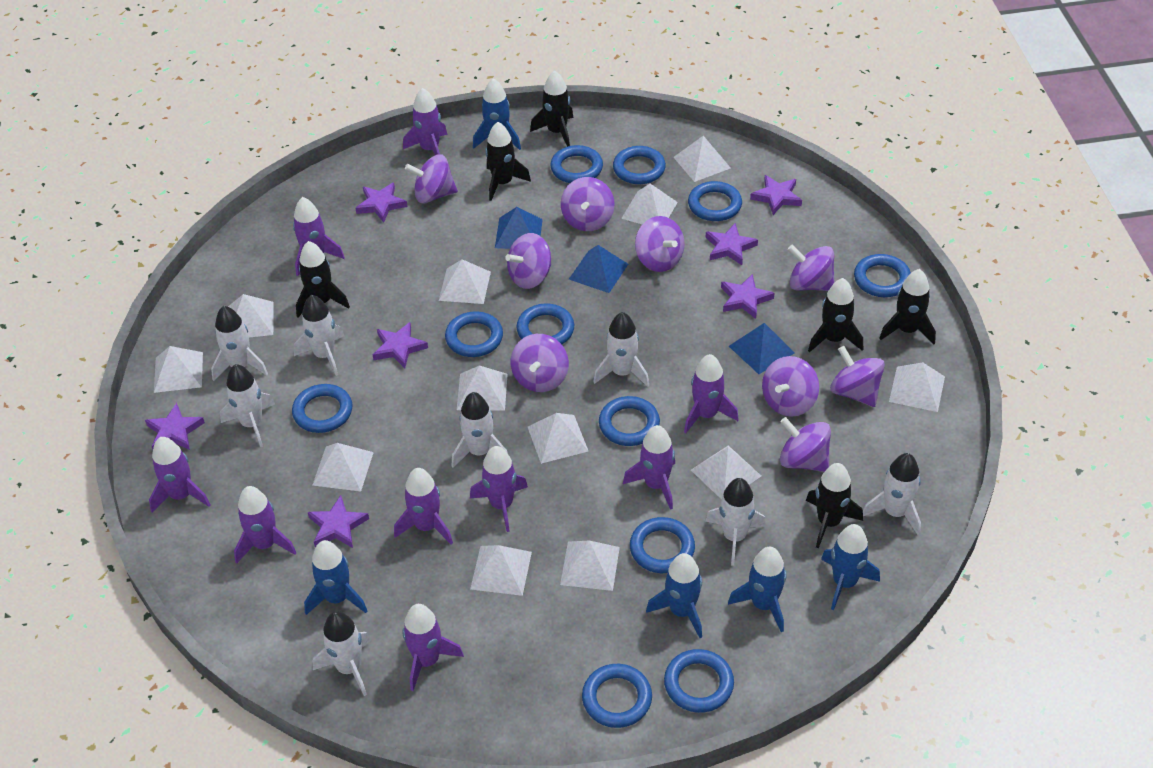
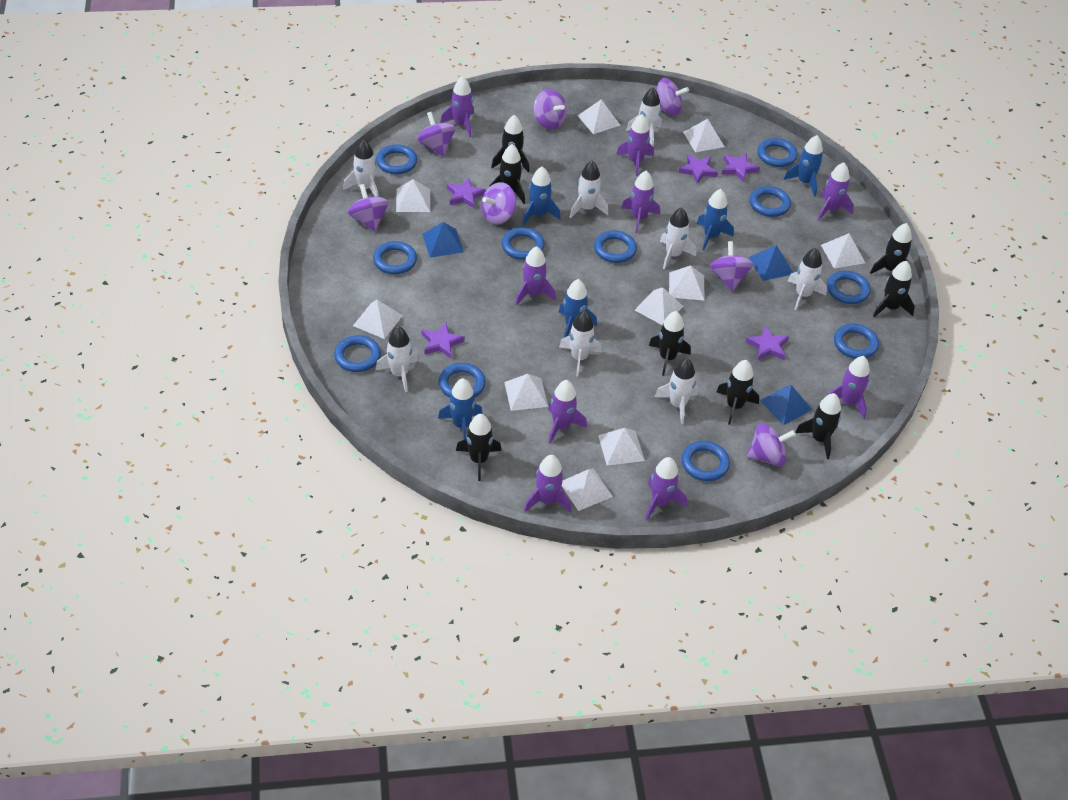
black rocket: 6 -> 8
purple spinning top: 9 -> 7
purple star: 7 -> 5
white pyramid: 12 -> 10

